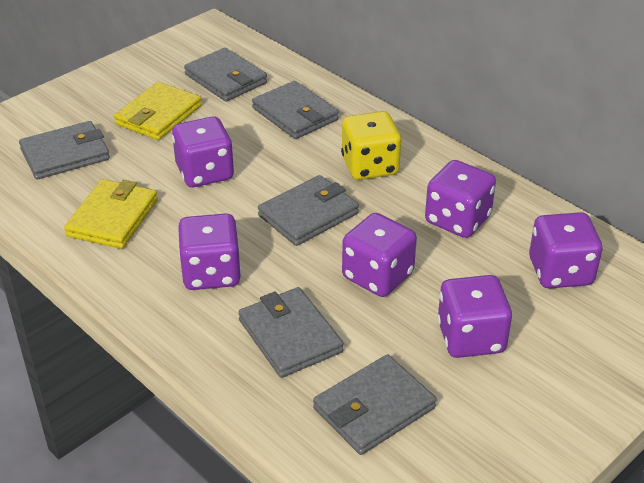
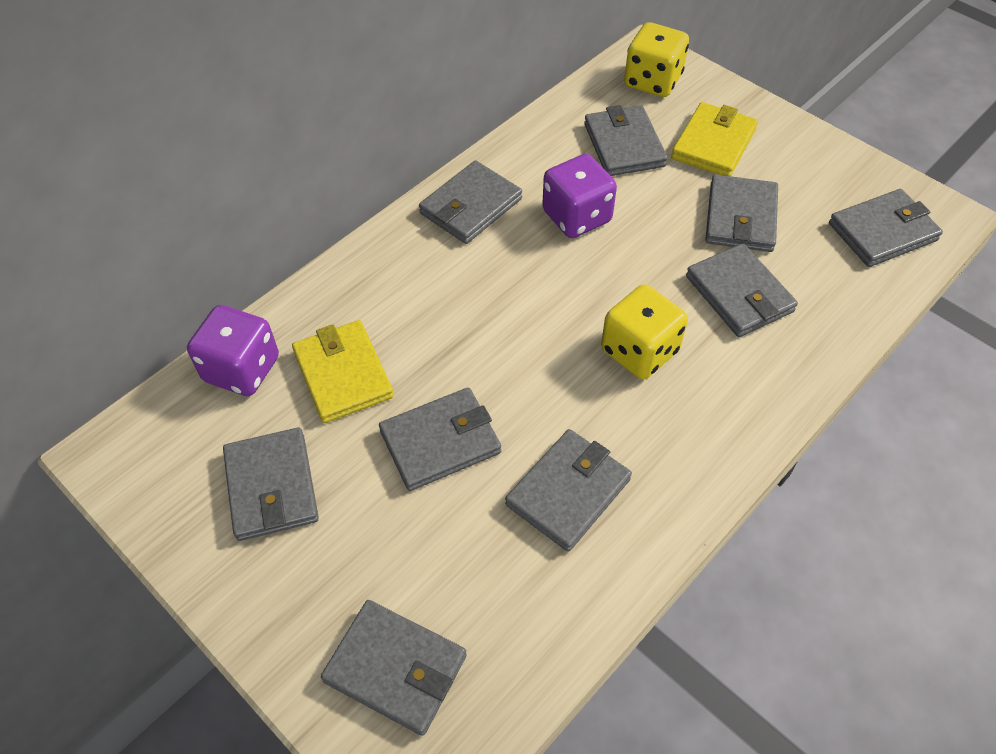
grey wallet: 6 -> 9
purple dice: 6 -> 2
yellow dice: 1 -> 2

